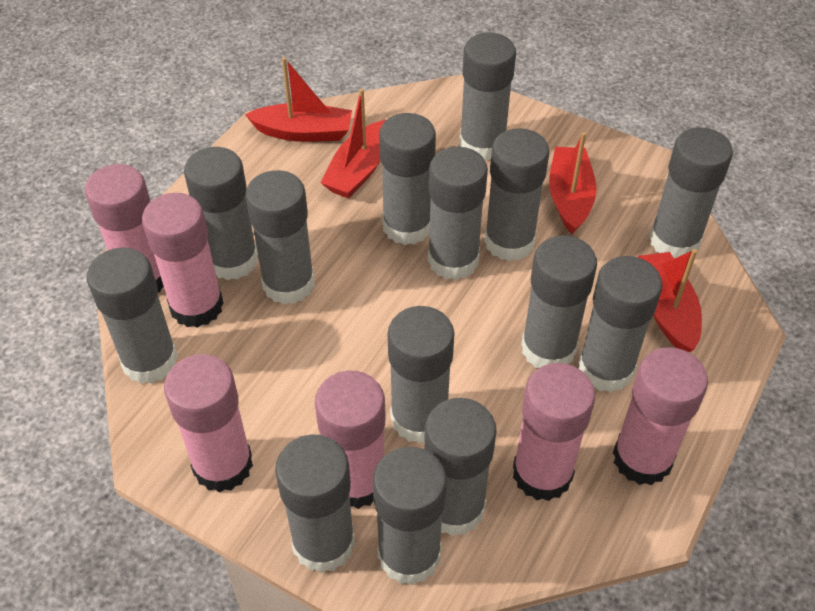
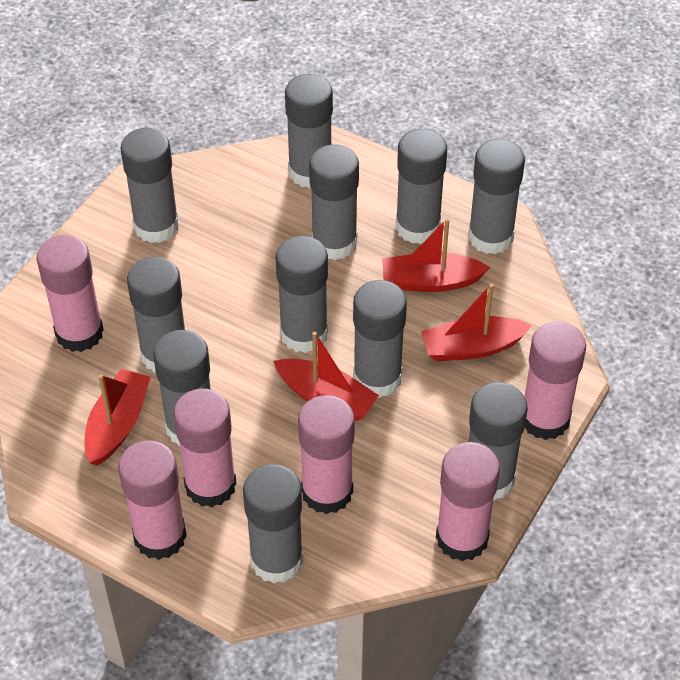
grey glue stick: 14 -> 11

